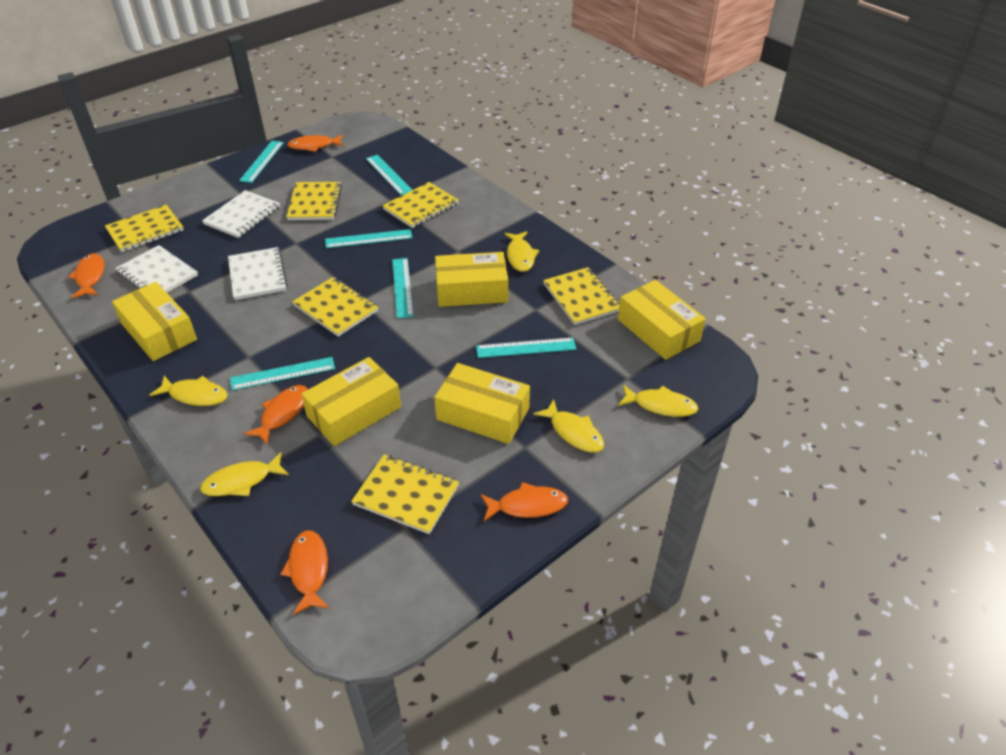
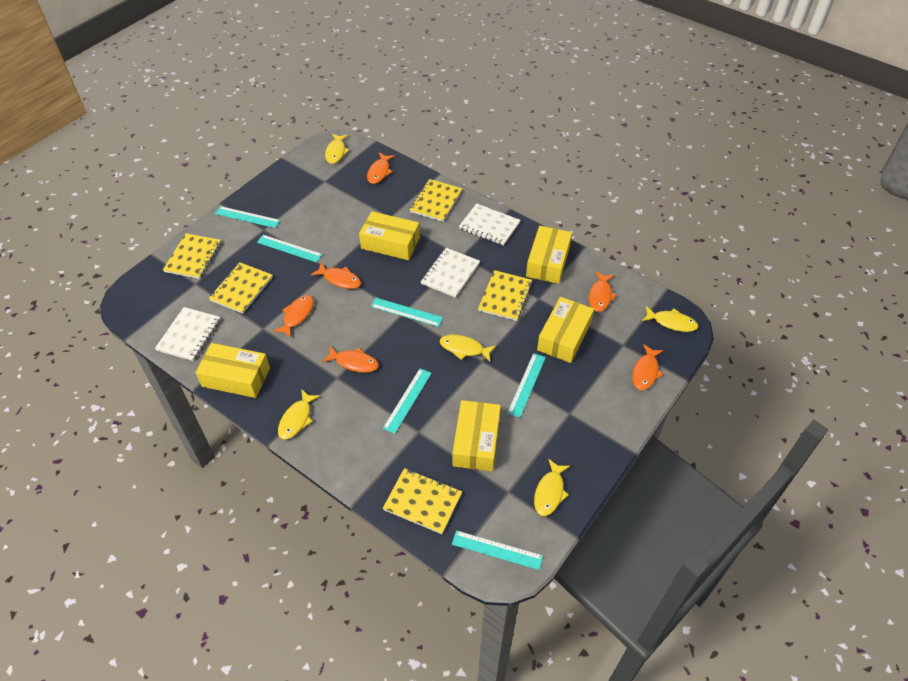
orange fish: 5 -> 6
yellow notebook: 6 -> 5

